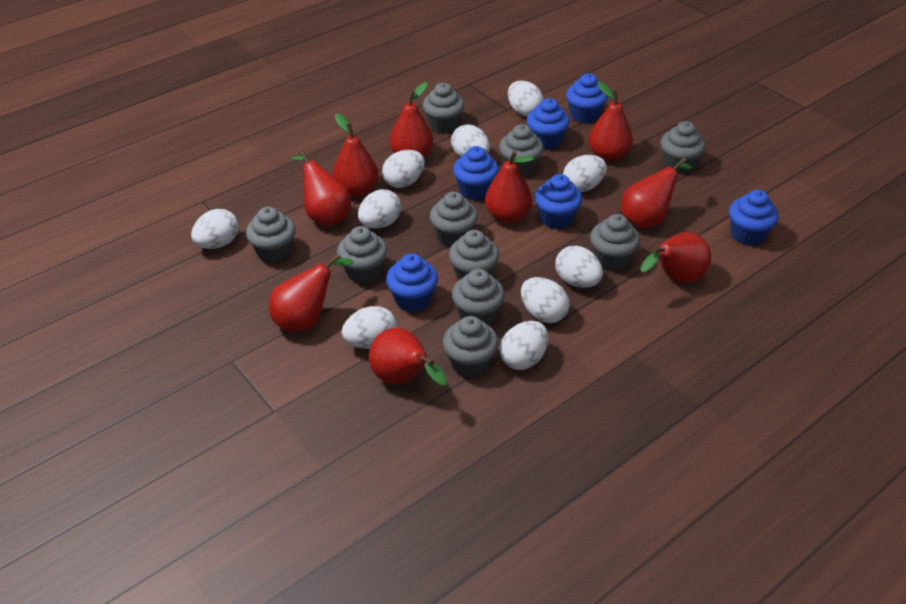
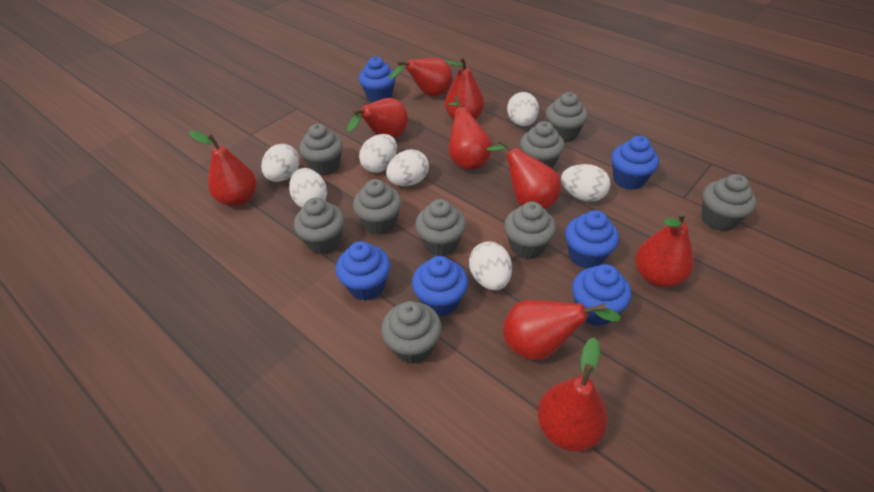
grey cupcake: 10 -> 9
white egg: 10 -> 7

